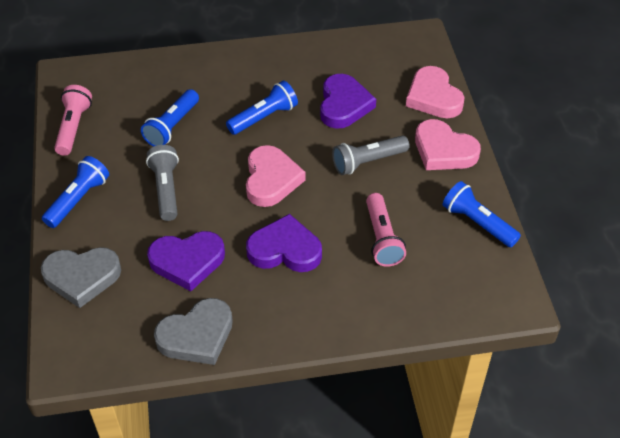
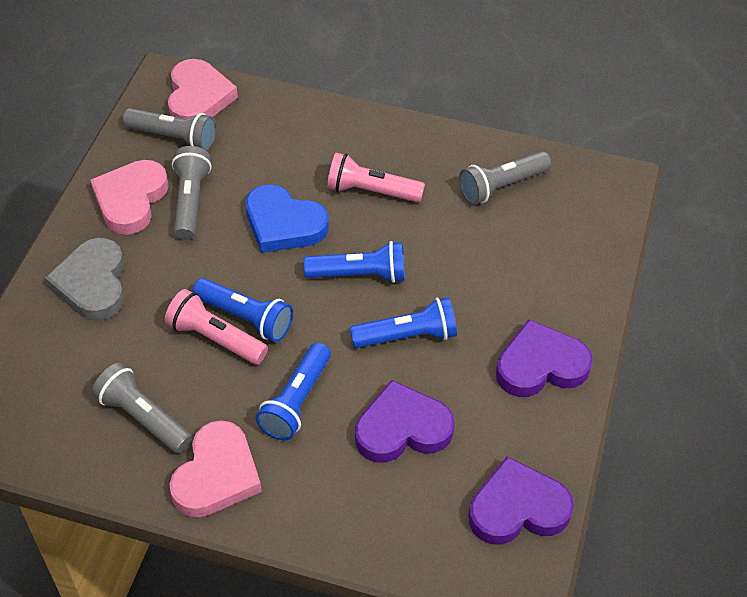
blue heart: 0 -> 1
grey flashlight: 2 -> 4
grey heart: 2 -> 1

